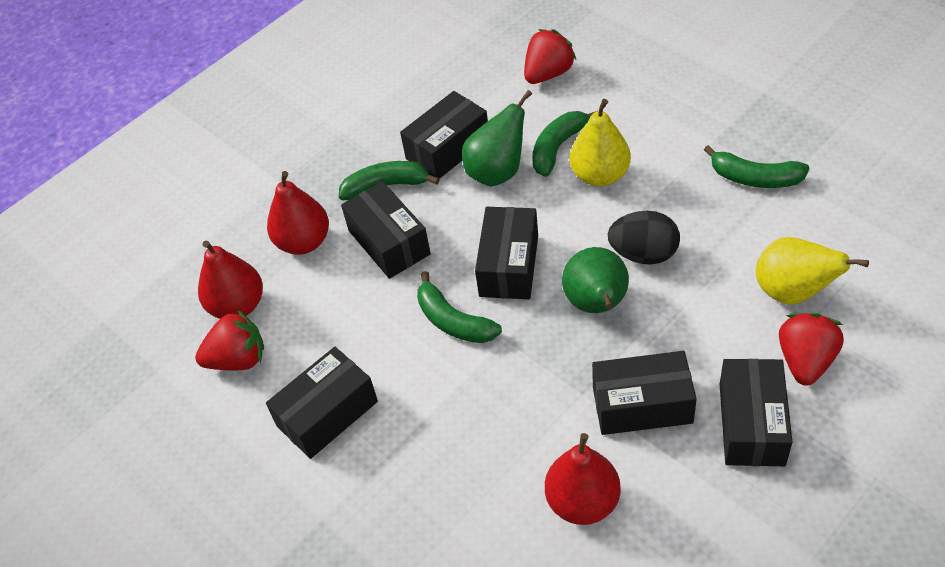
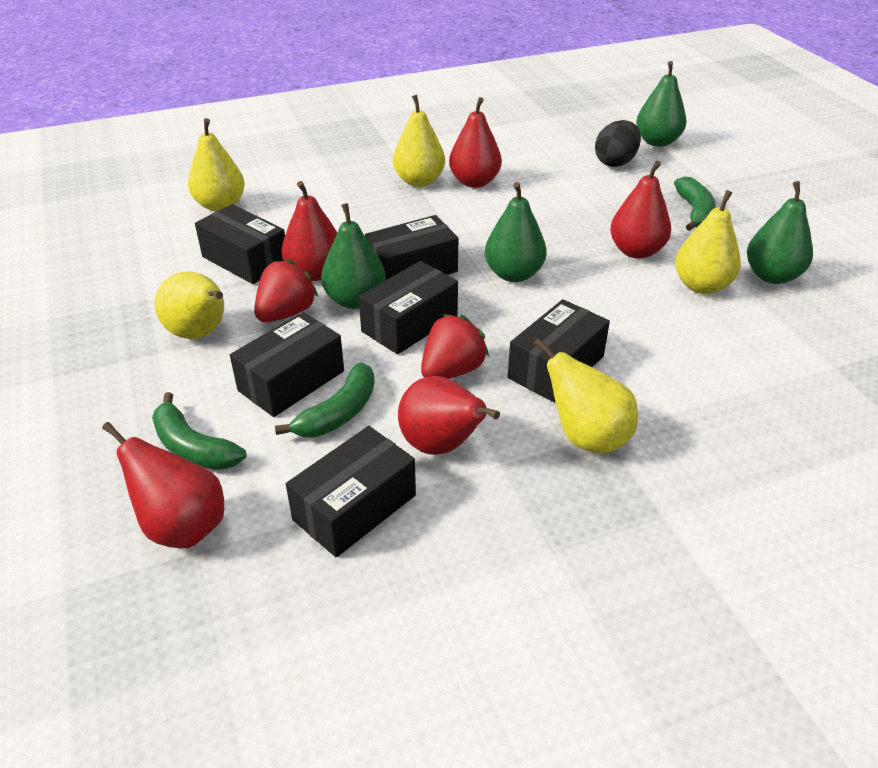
green banana: 4 -> 3
green pear: 2 -> 4
red pear: 3 -> 5
red strawberry: 3 -> 2
yellow pear: 2 -> 5

